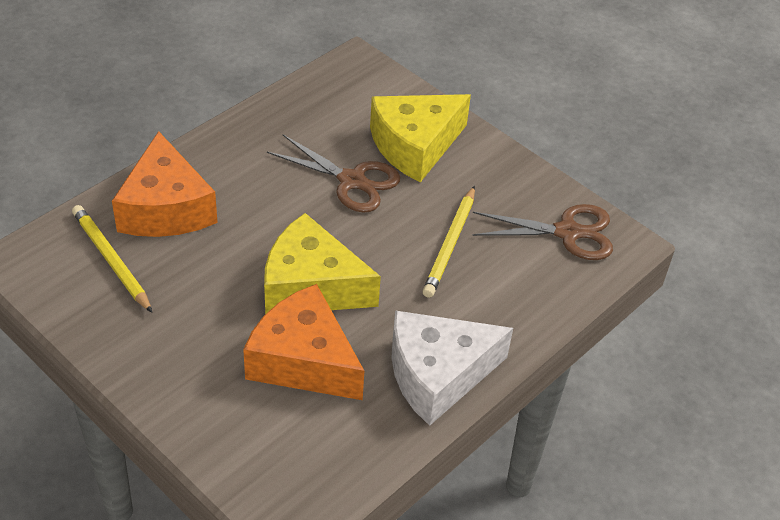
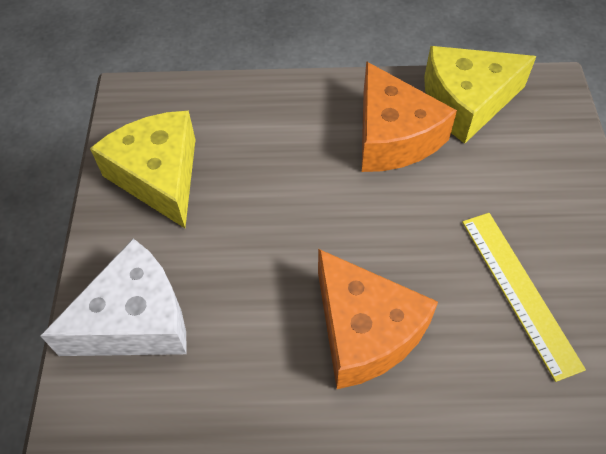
brown scissors: 2 -> 0
yellow pencil: 2 -> 0
yellow ruler: 0 -> 1

